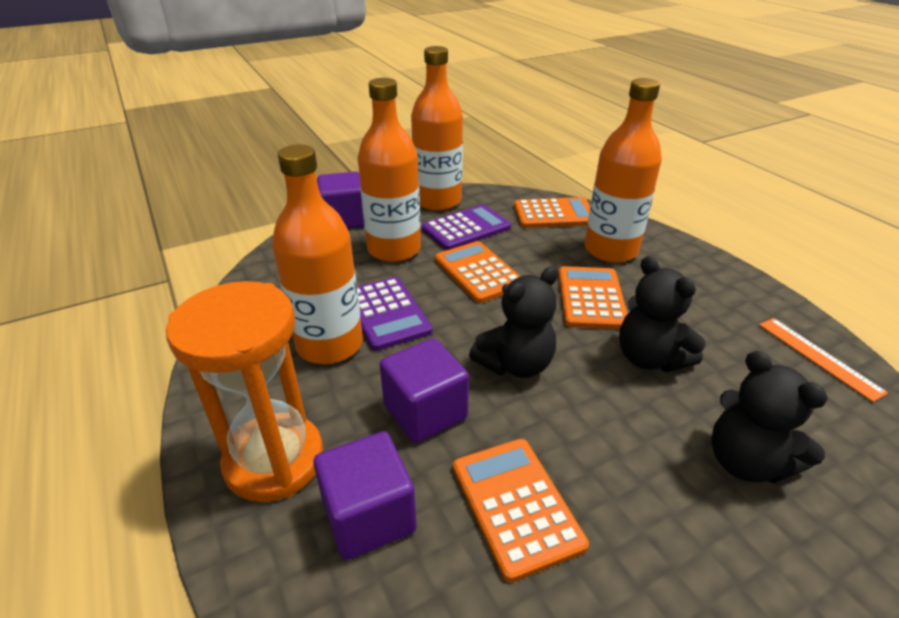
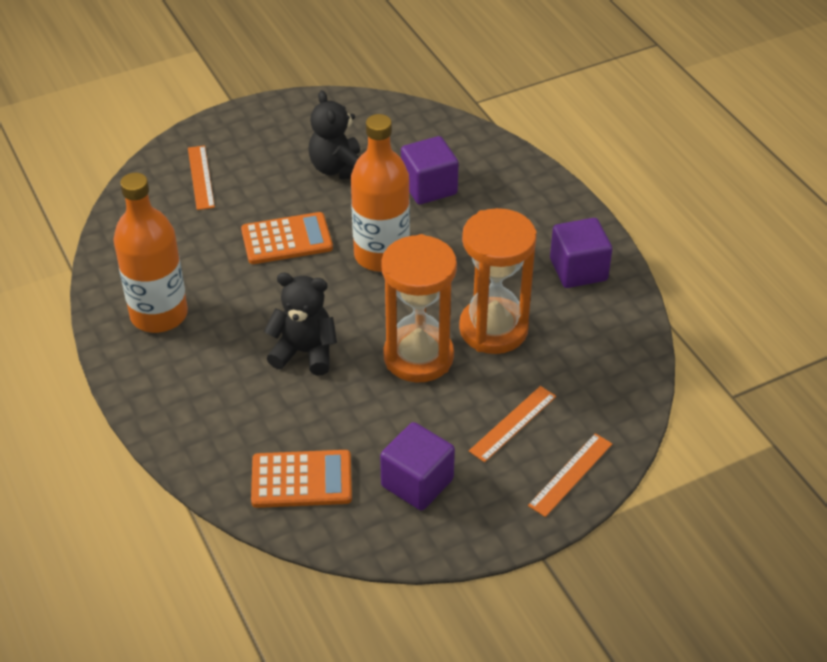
black teddy bear: 3 -> 2
orange bottle: 4 -> 2
orange calculator: 4 -> 2
orange hourglass: 1 -> 2
orange ruler: 1 -> 3
purple calculator: 2 -> 0

